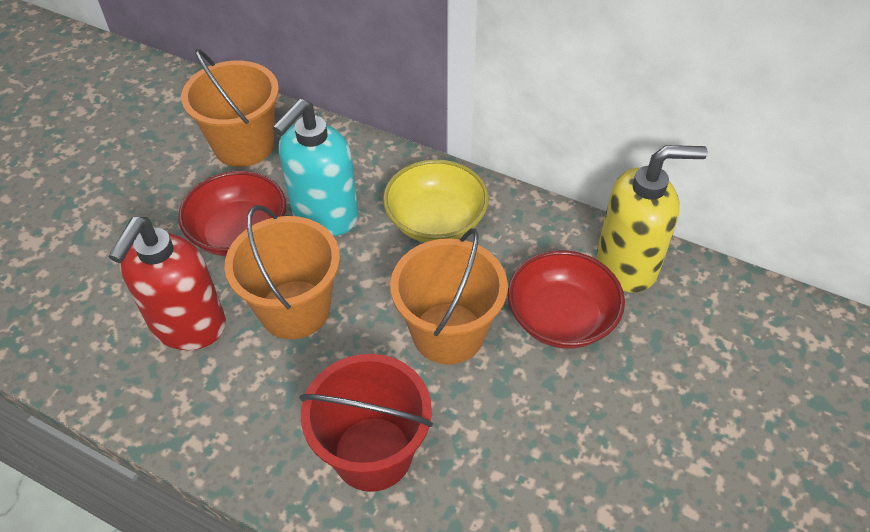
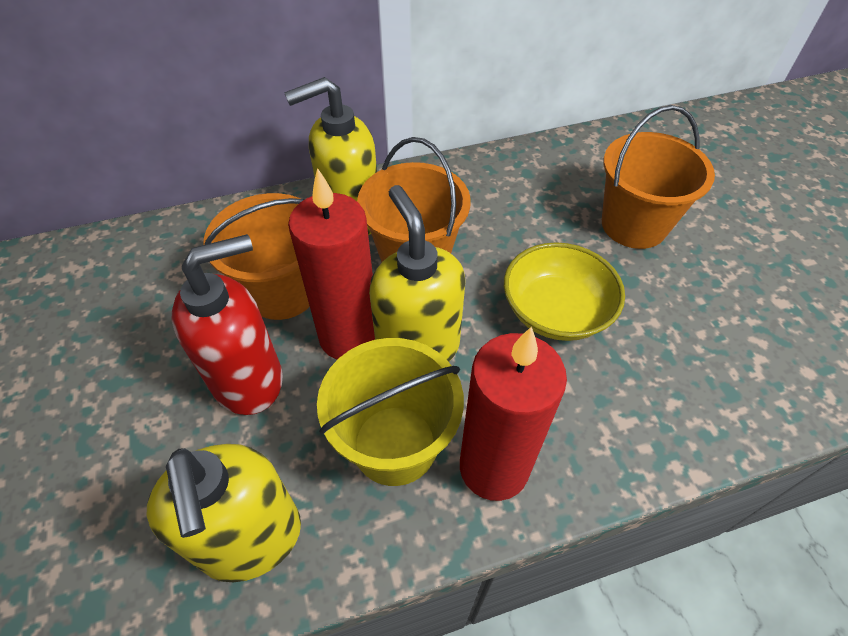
red bowl: 2 -> 0
red bucket: 1 -> 0
red candle: 0 -> 2
turquoise soap dispenser: 1 -> 0
yellow bucket: 0 -> 1
yellow soap dispenser: 1 -> 3

